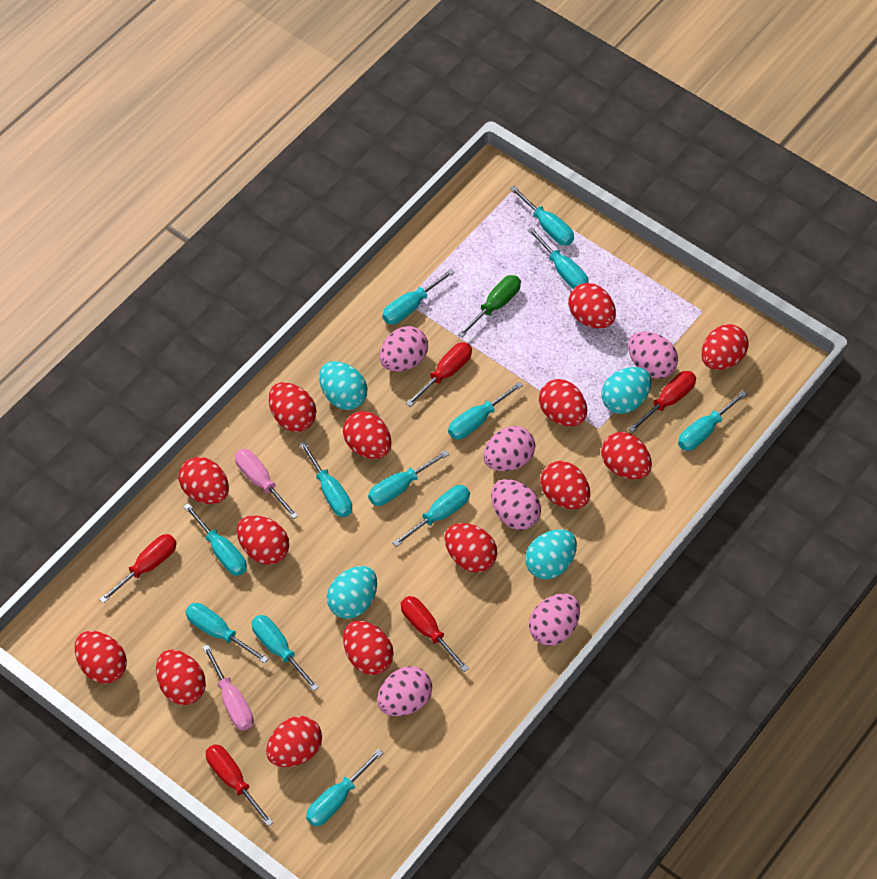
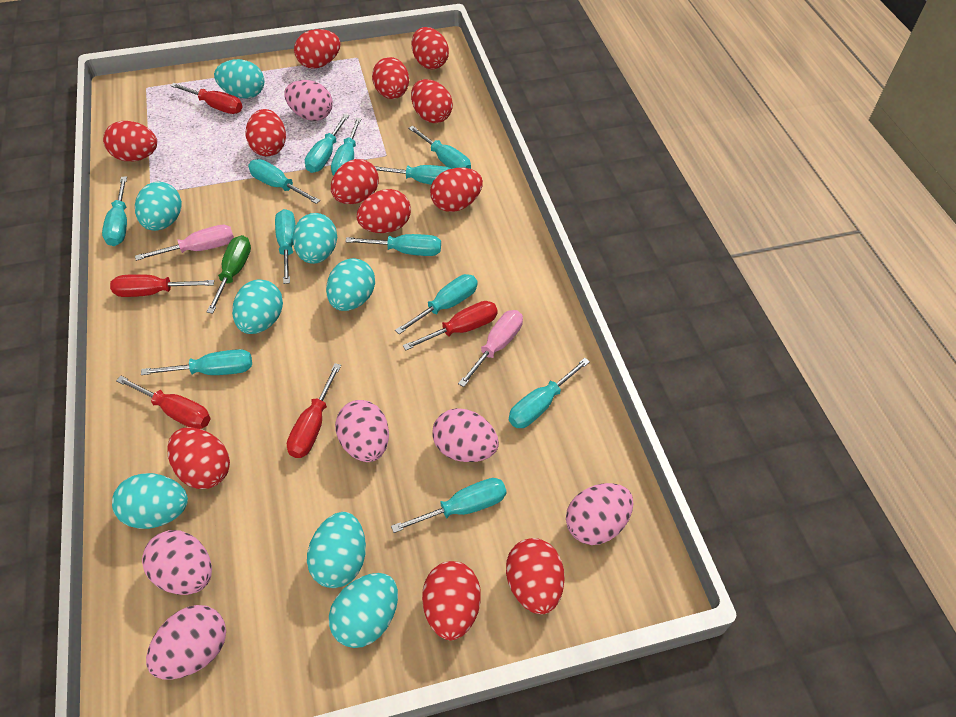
red egg: 14 -> 12
turquoise egg: 4 -> 8

